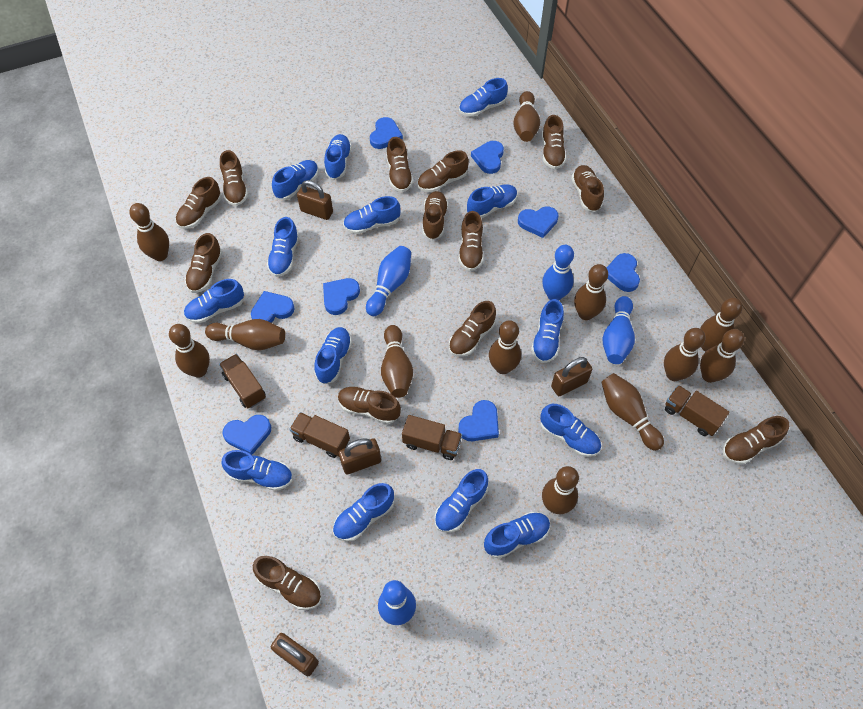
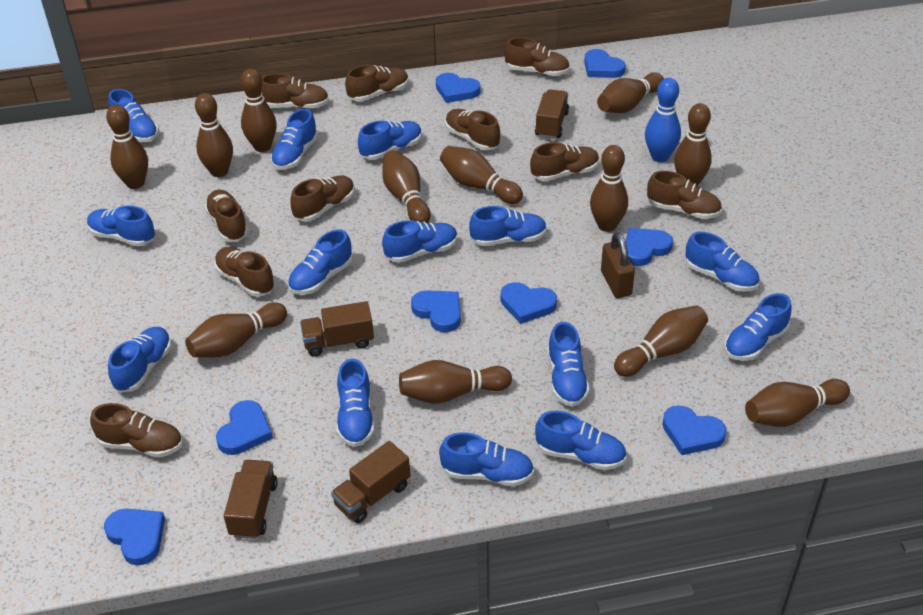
blue bowling pin: 4 -> 1
brown padlock: 4 -> 1
brown shoe: 13 -> 10

